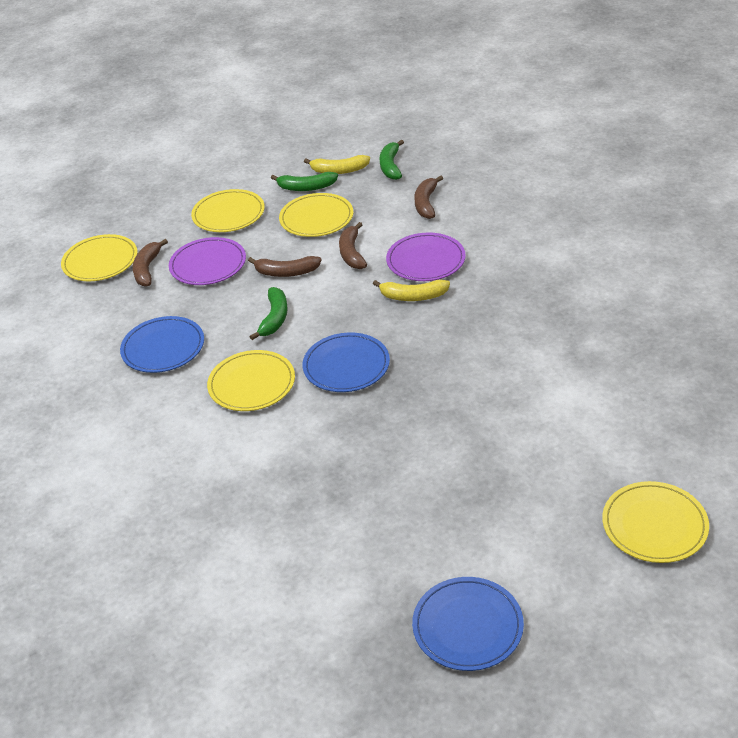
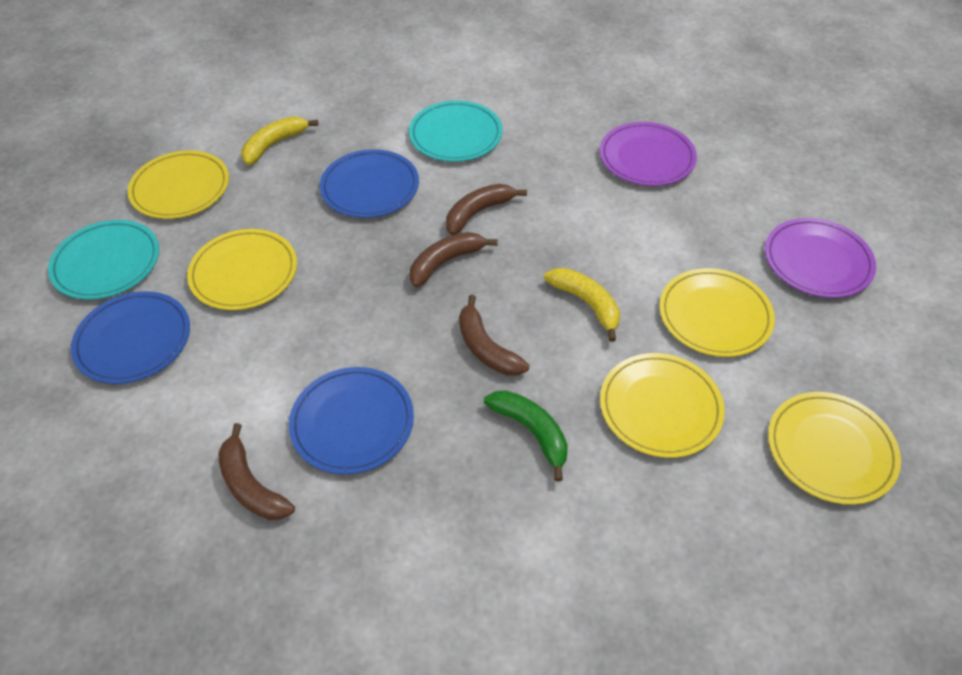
green banana: 3 -> 1
turquoise plate: 0 -> 2

